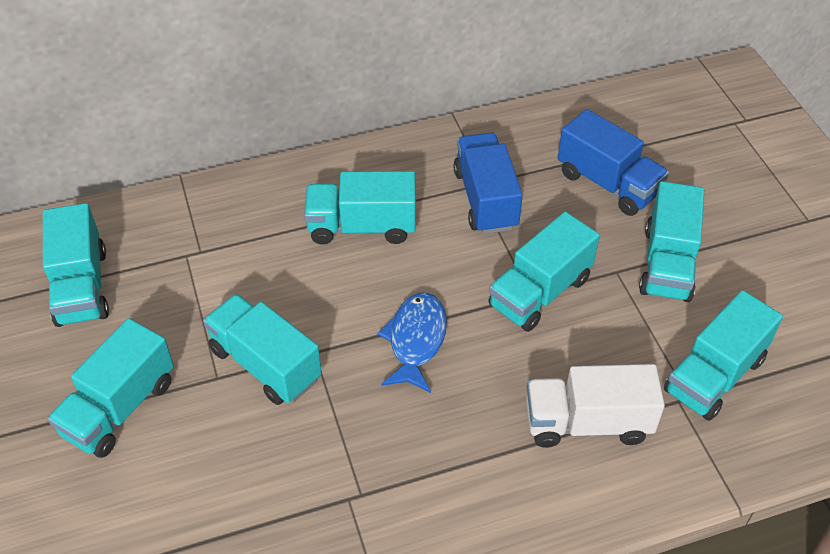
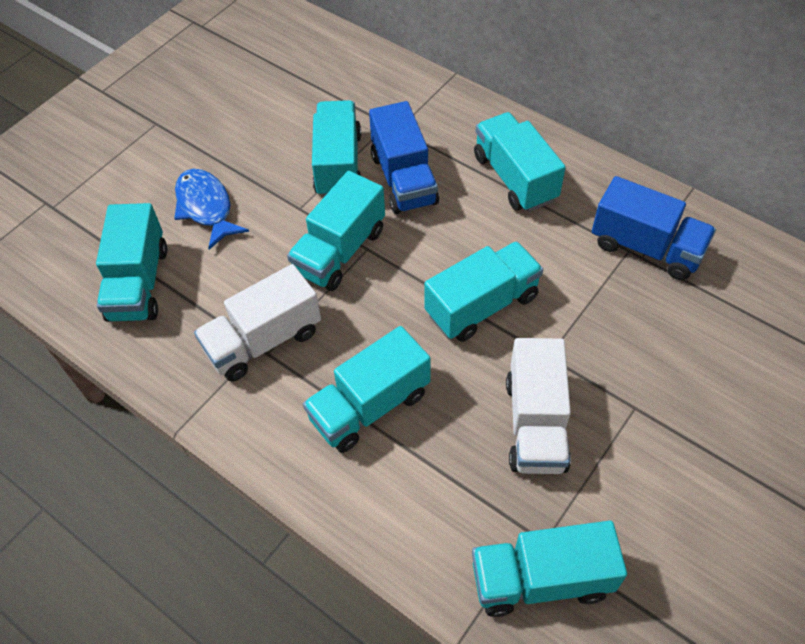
white truck: 1 -> 2

